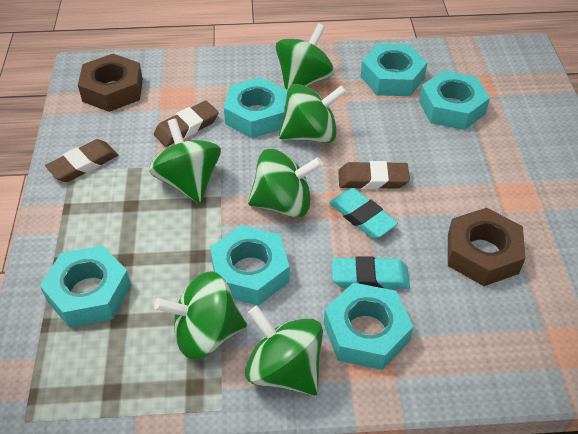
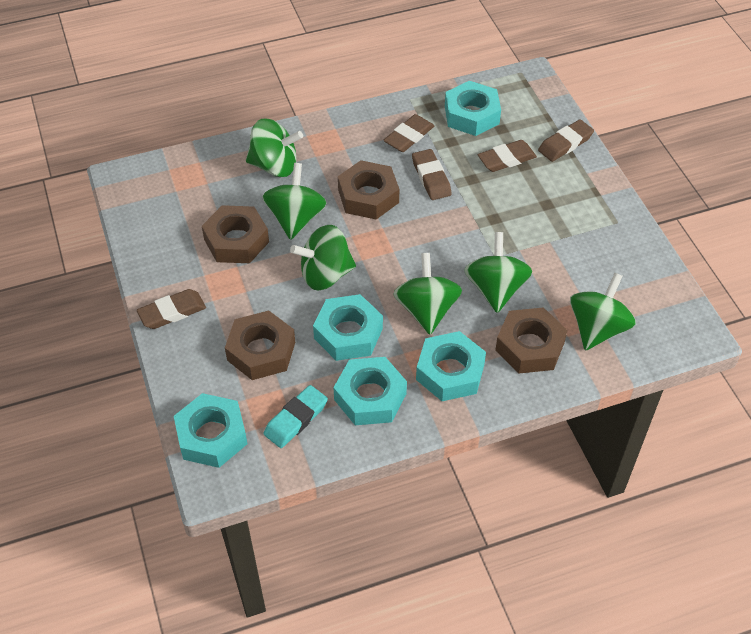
brown eraser: 3 -> 5
brown nut: 2 -> 4
turquoise eraser: 2 -> 1
turquoise nut: 6 -> 5

